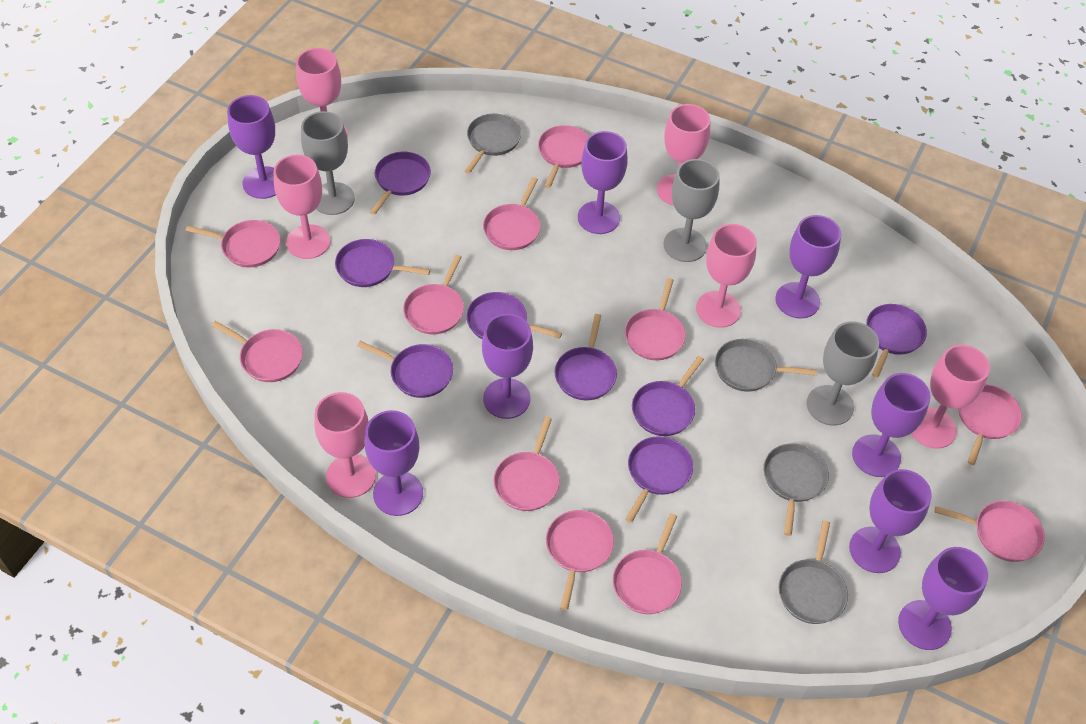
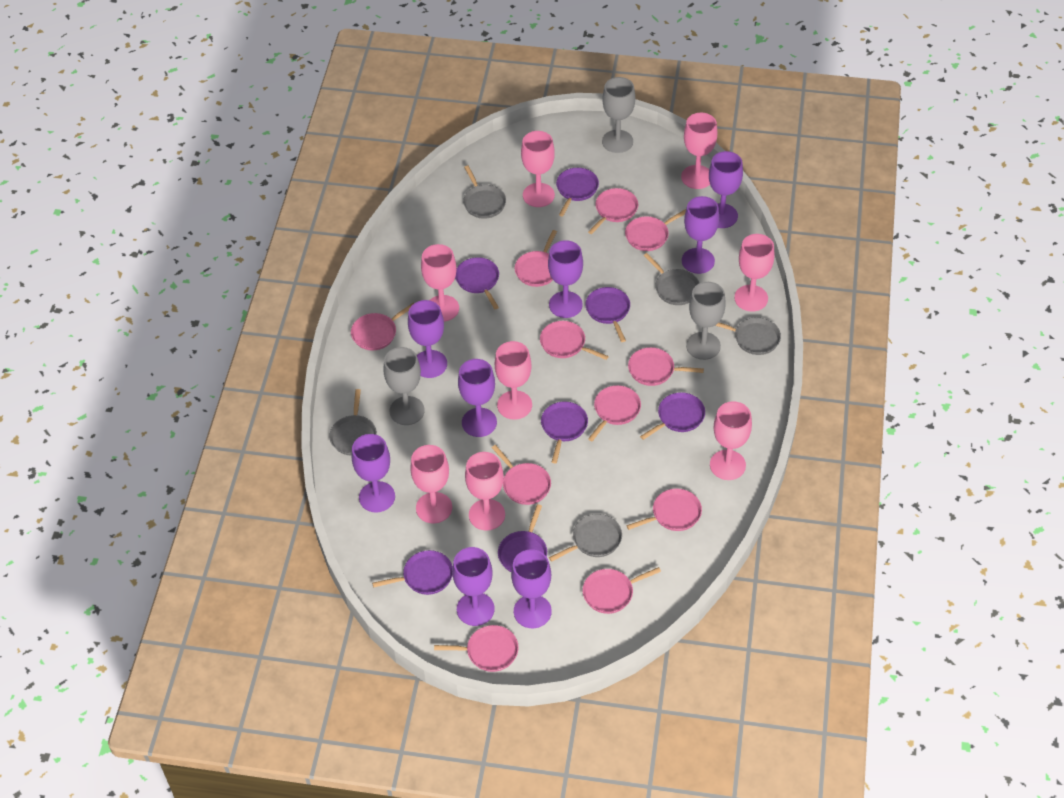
grey pan: 4 -> 5
pink goblet: 6 -> 8
purple pan: 8 -> 7

